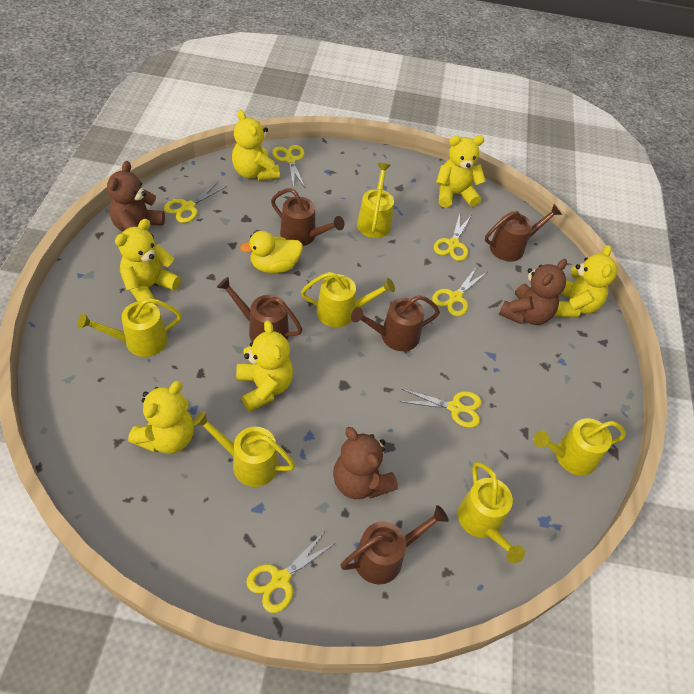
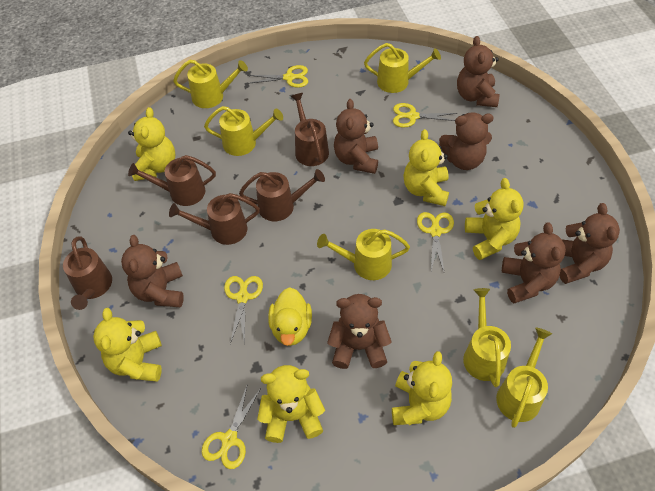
brown teddy bear: 3 -> 7
yellow scissors: 6 -> 5

